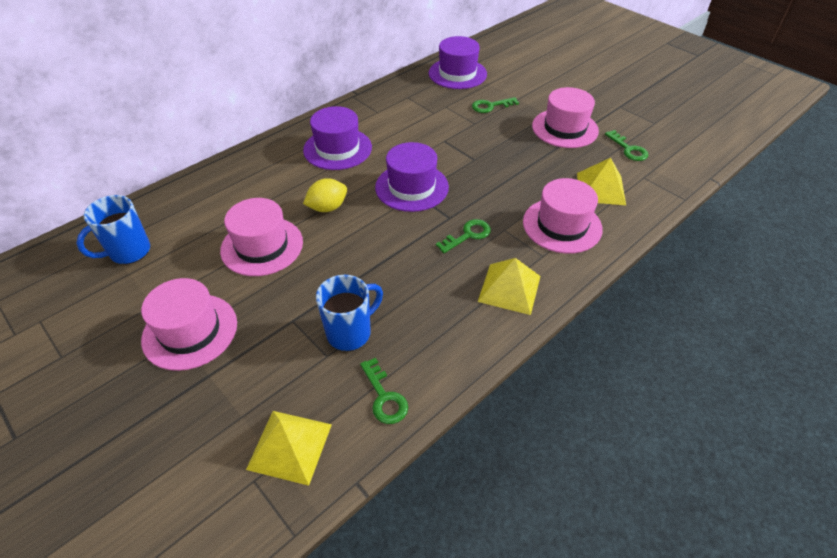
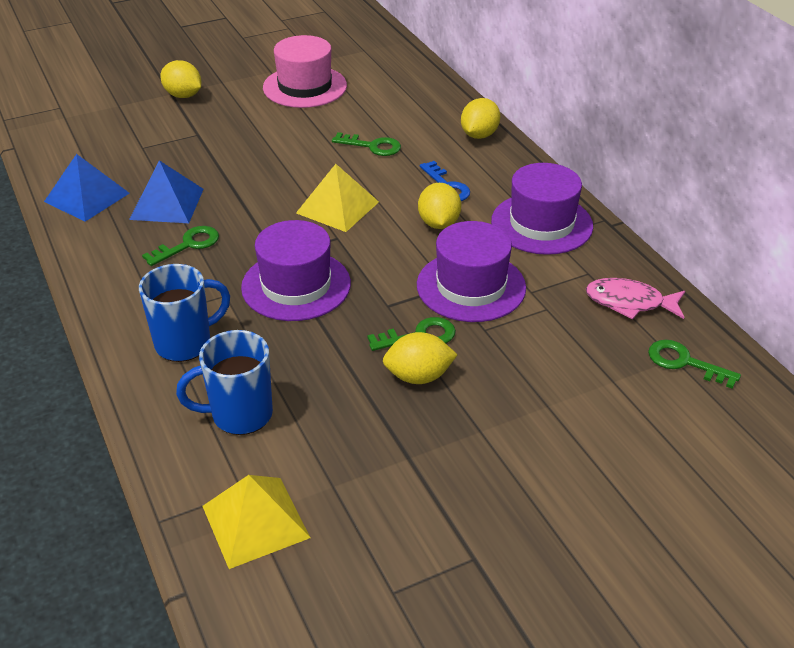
blue key: 0 -> 1
blue pyramid: 0 -> 2
pink fish: 0 -> 1
pink hat: 4 -> 1
yellow lemon: 1 -> 4
yellow pyramid: 3 -> 2

